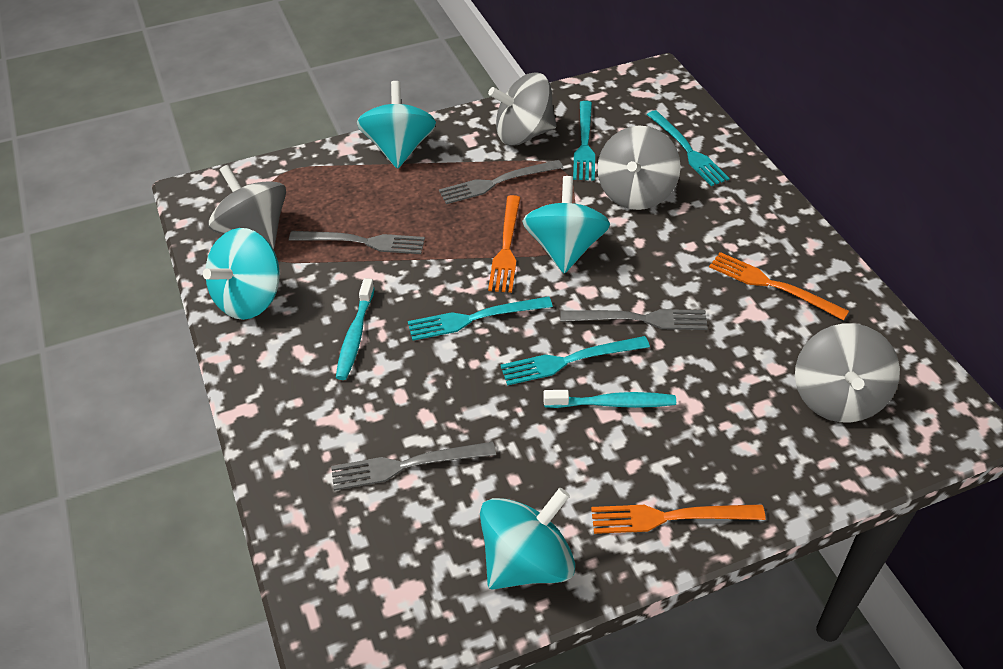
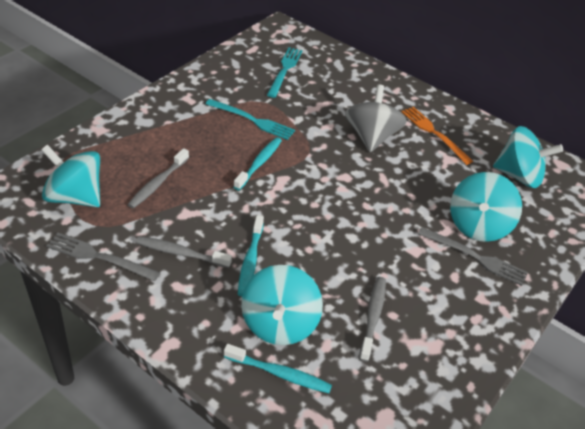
grey fork: 4 -> 2
grey spinning top: 4 -> 1
grey toothbrush: 0 -> 3
orange fork: 3 -> 1
turquoise fork: 4 -> 2
turquoise toothbrush: 2 -> 3

